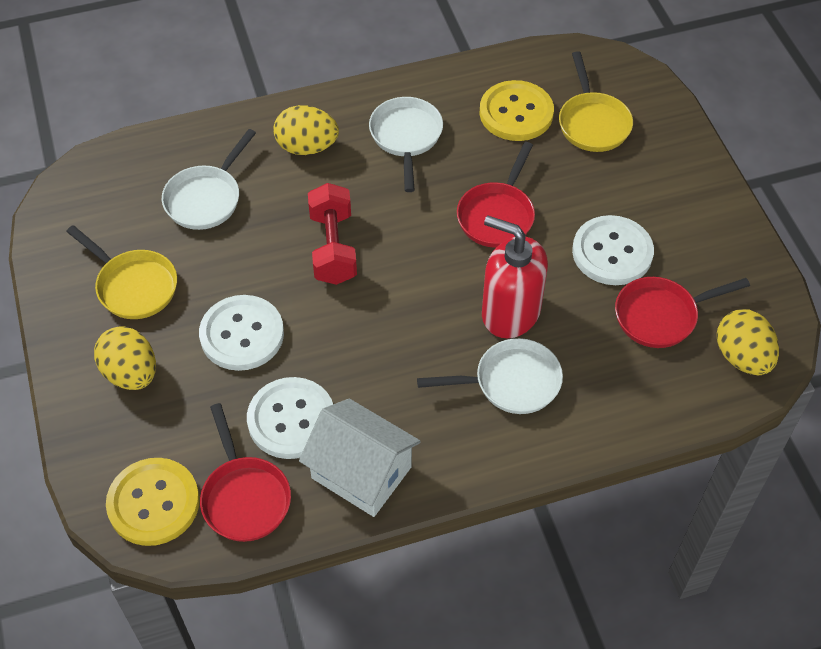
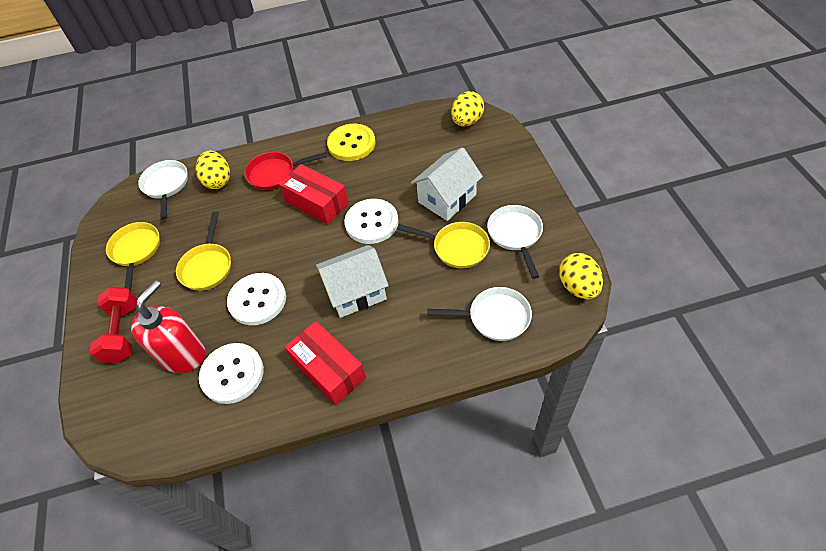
red box: 0 -> 2
red pan: 3 -> 1
white house: 1 -> 2
yellow button: 2 -> 1
yellow pan: 2 -> 3

